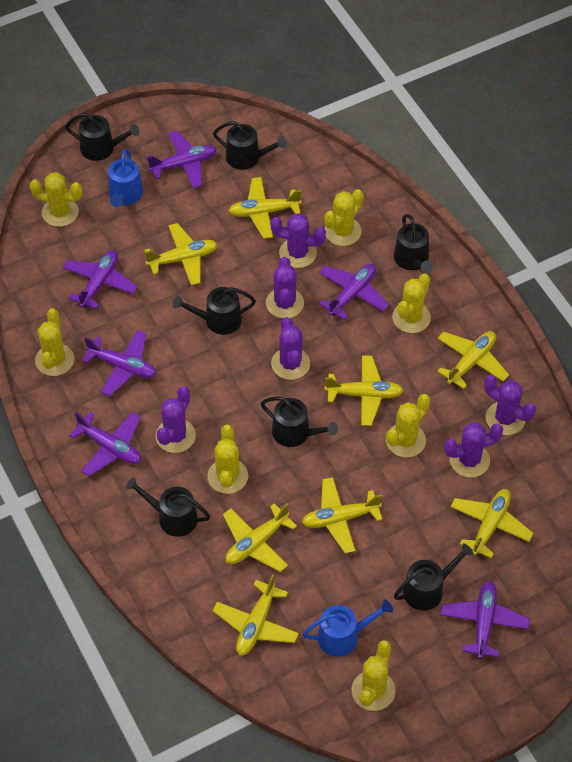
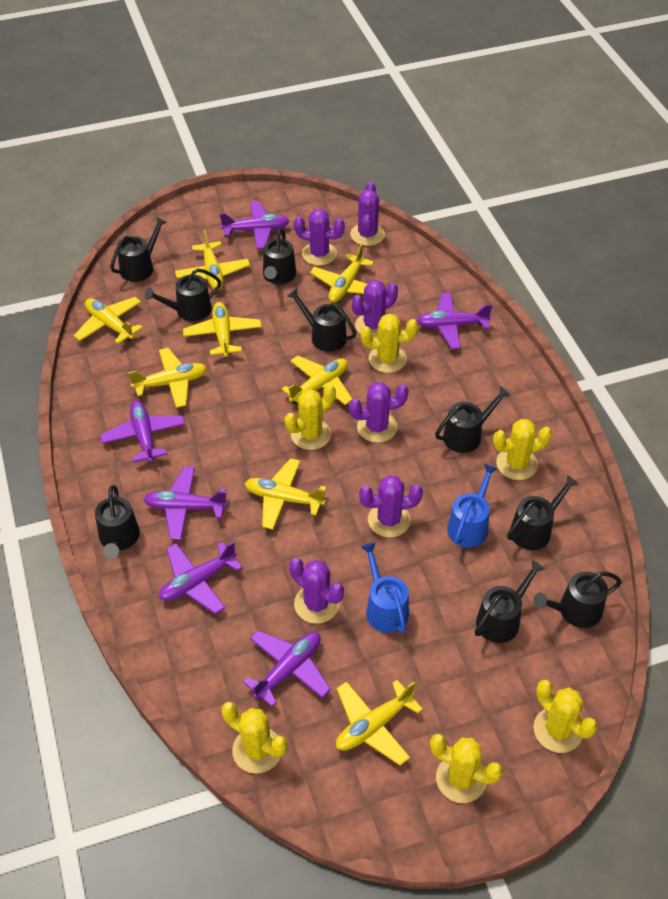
black watering can: 7 -> 9
yellow cactus: 7 -> 6

